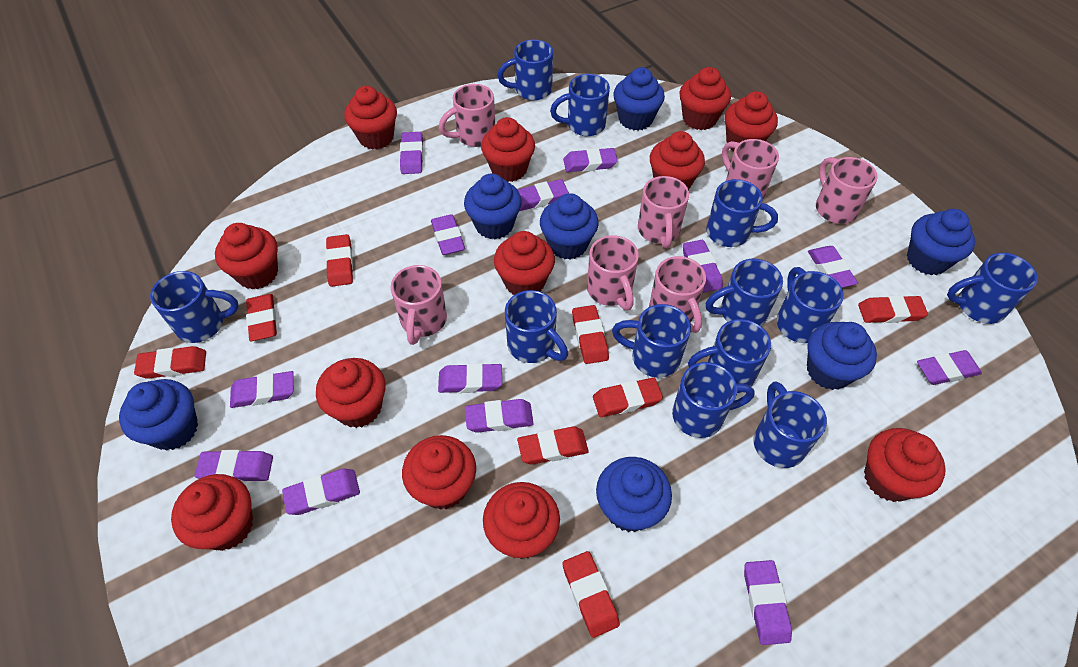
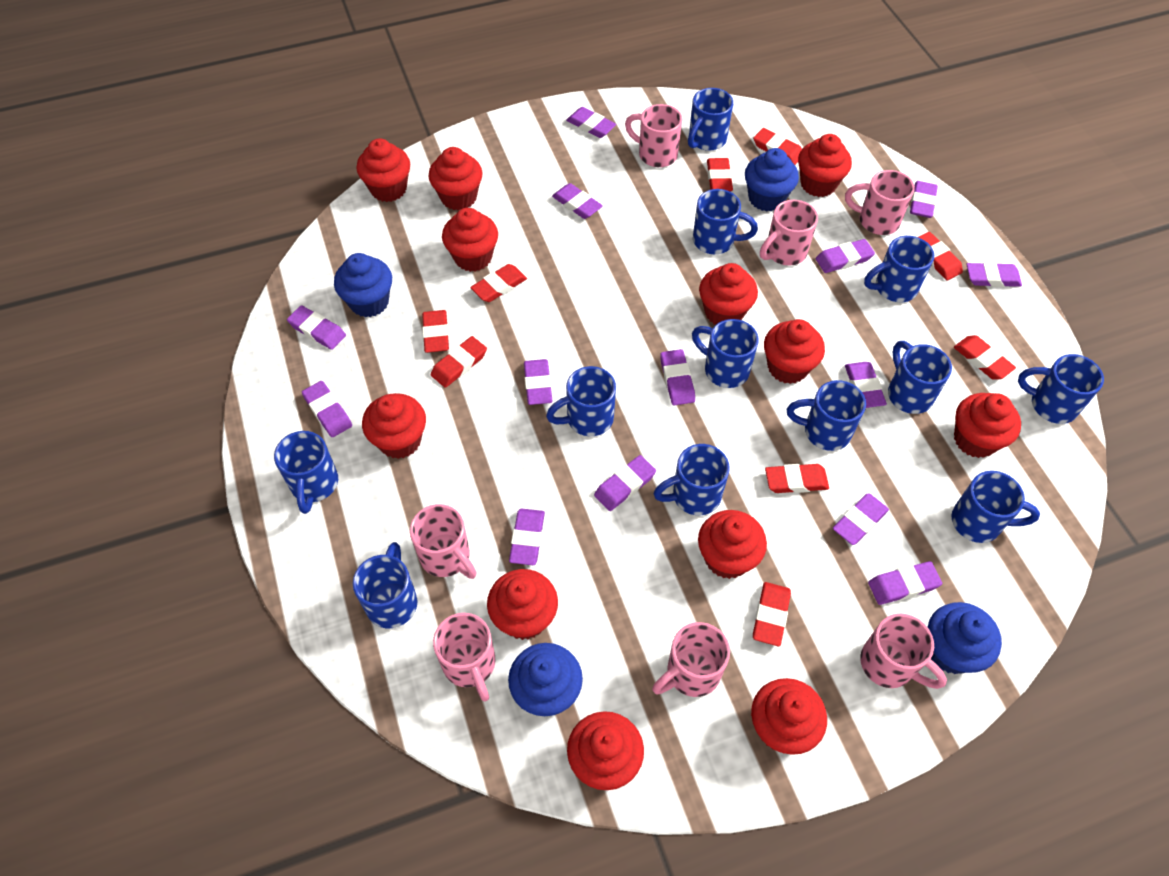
blue cupcake: 7 -> 4
purple eraser: 13 -> 14
red eraser: 8 -> 9

